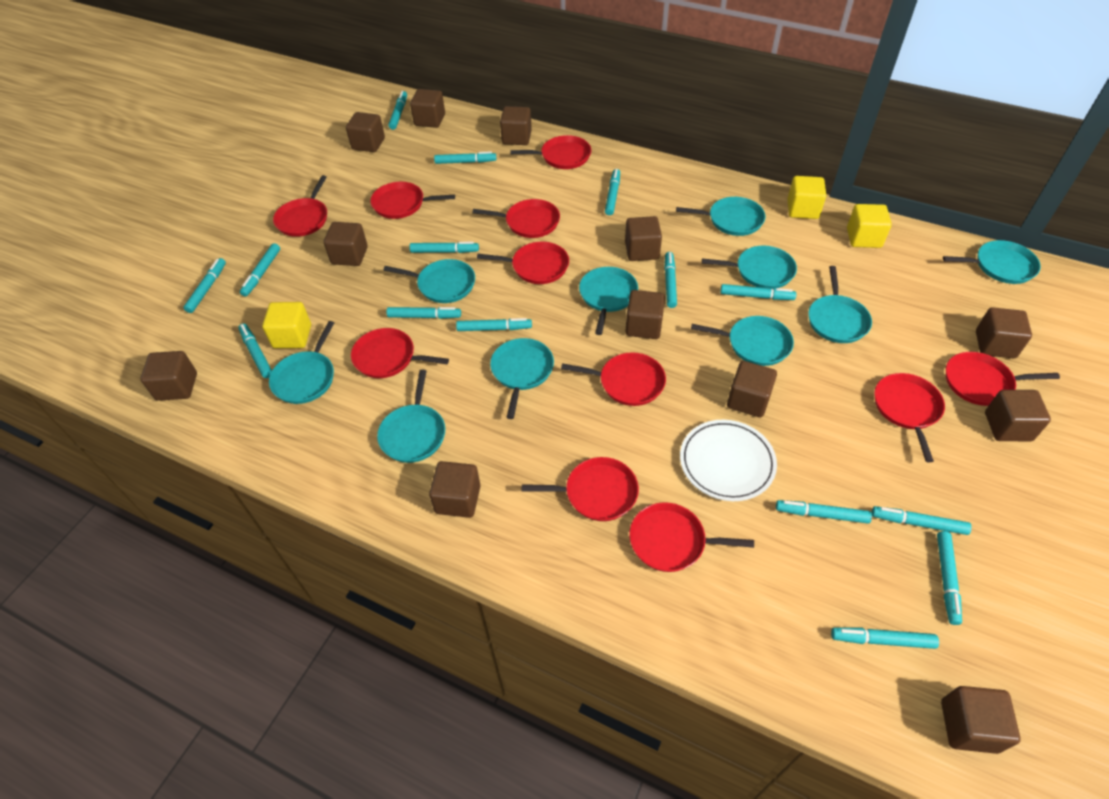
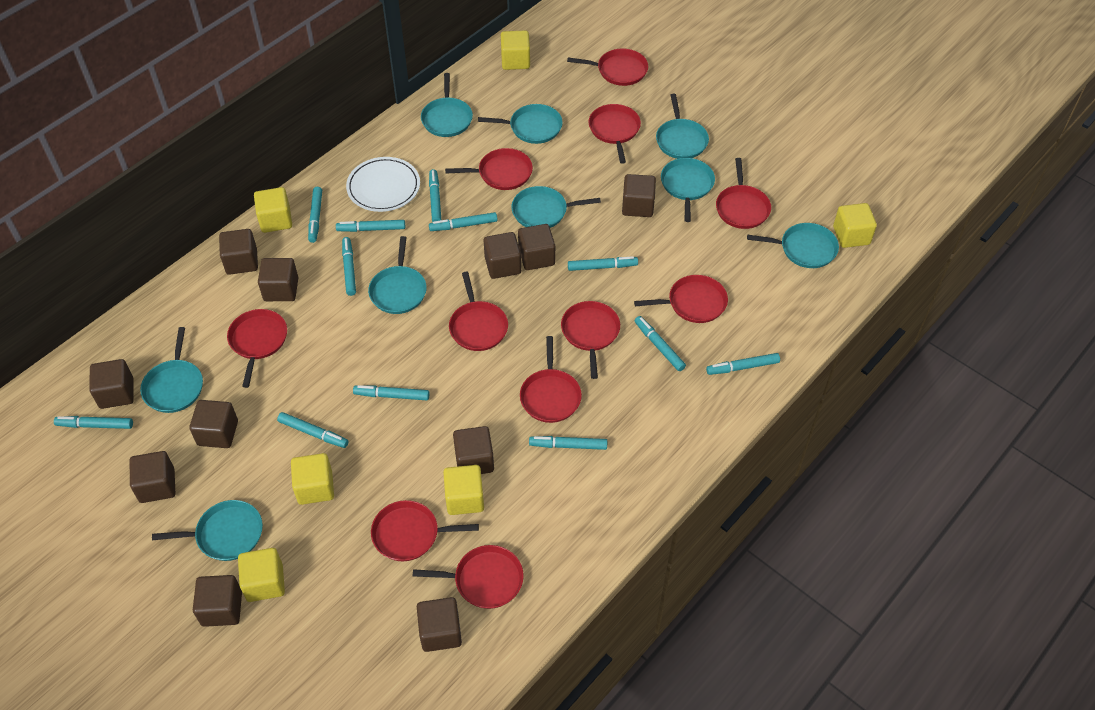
brown cube: 12 -> 11
turquoise marker: 15 -> 12
turquoise pan: 10 -> 9
yellow cube: 3 -> 6

